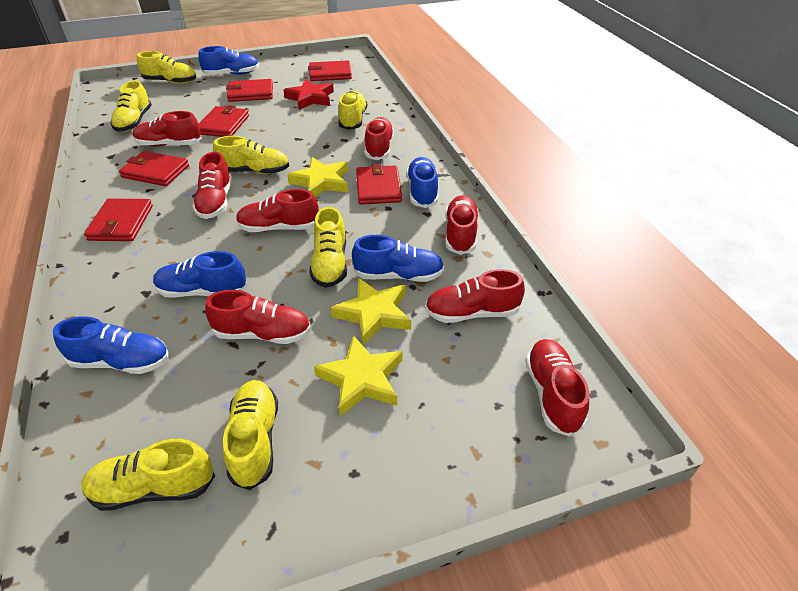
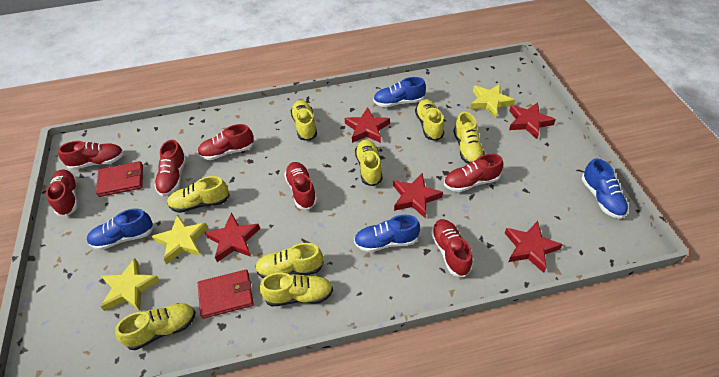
blue shoe: 5 -> 4
red shoe: 8 -> 7
red star: 1 -> 5
red wallet: 6 -> 2
yellow shoe: 7 -> 8

